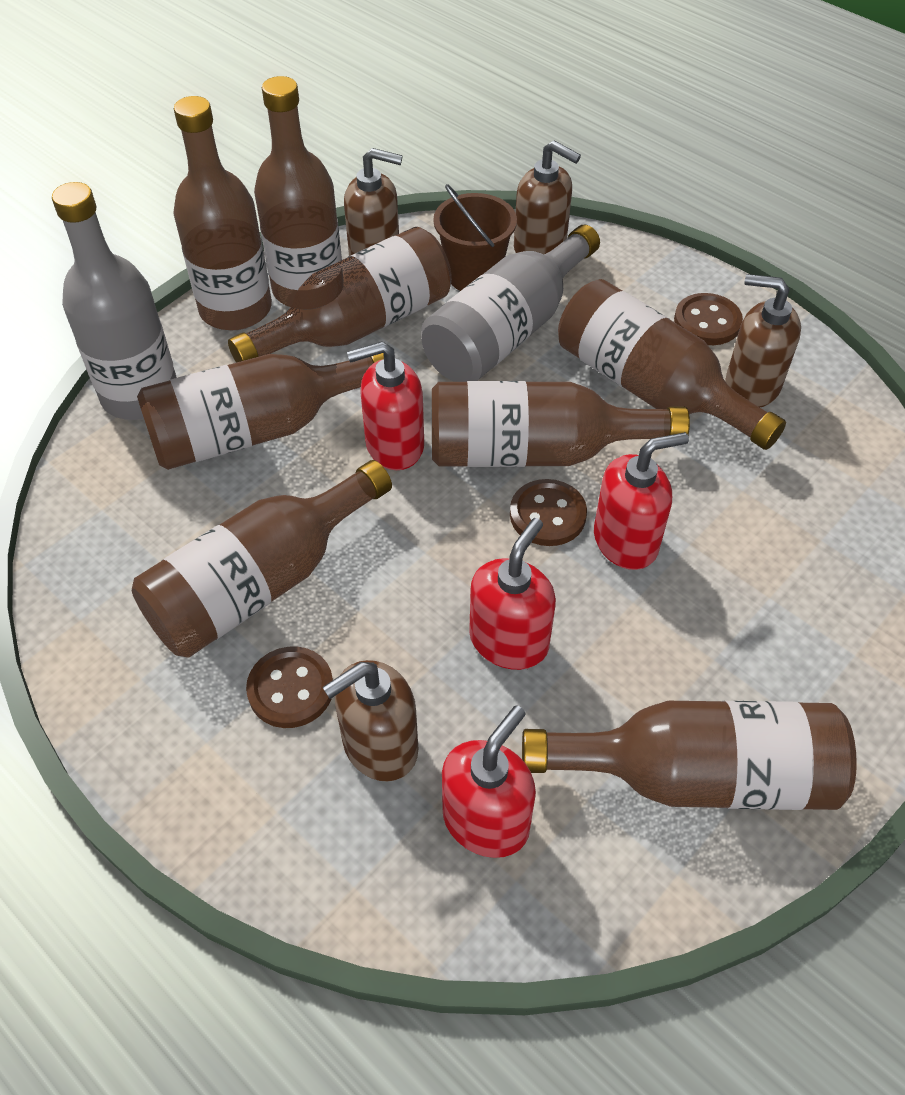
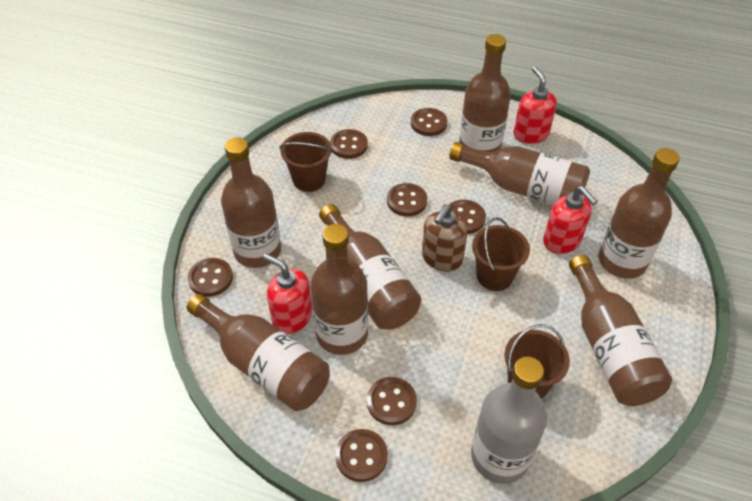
brown bucket: 1 -> 3
brown button: 3 -> 7
brown soap dispenser: 4 -> 1
grey bottle: 2 -> 1
red soap dispenser: 4 -> 3

